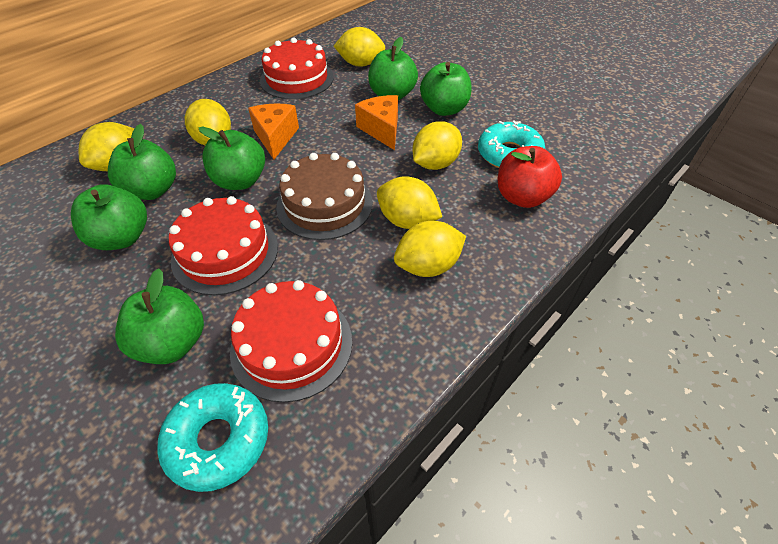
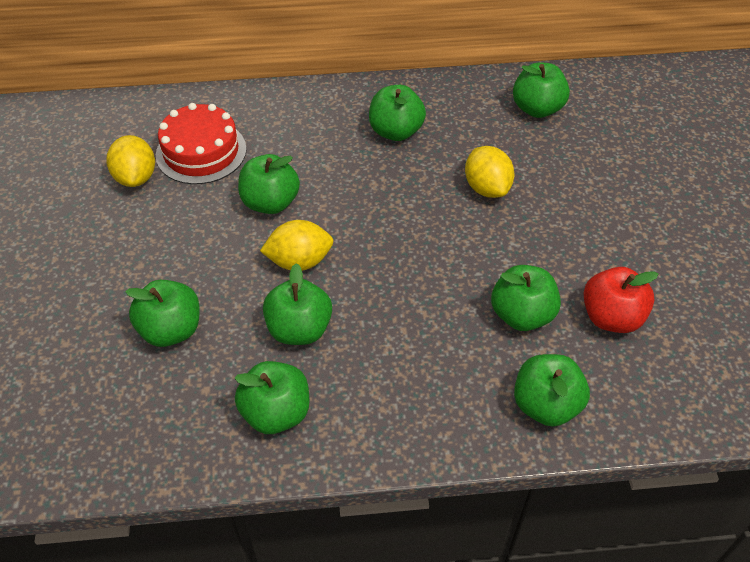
brown cake: 1 -> 0
green apple: 6 -> 8
orange cheese: 2 -> 0
red cake: 3 -> 1
turquoise donut: 2 -> 0
yellow lemon: 6 -> 3

